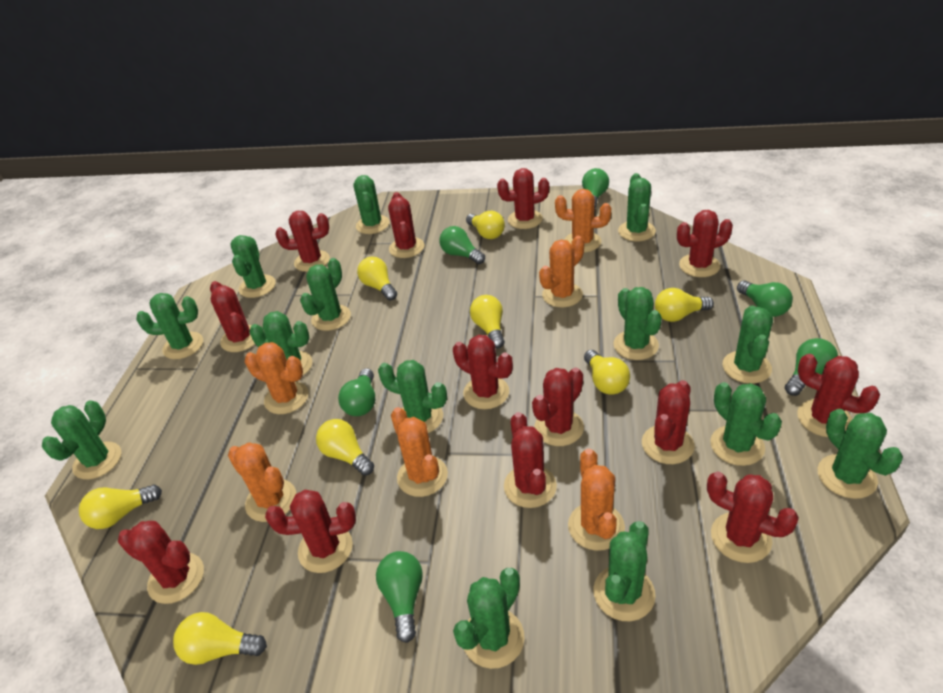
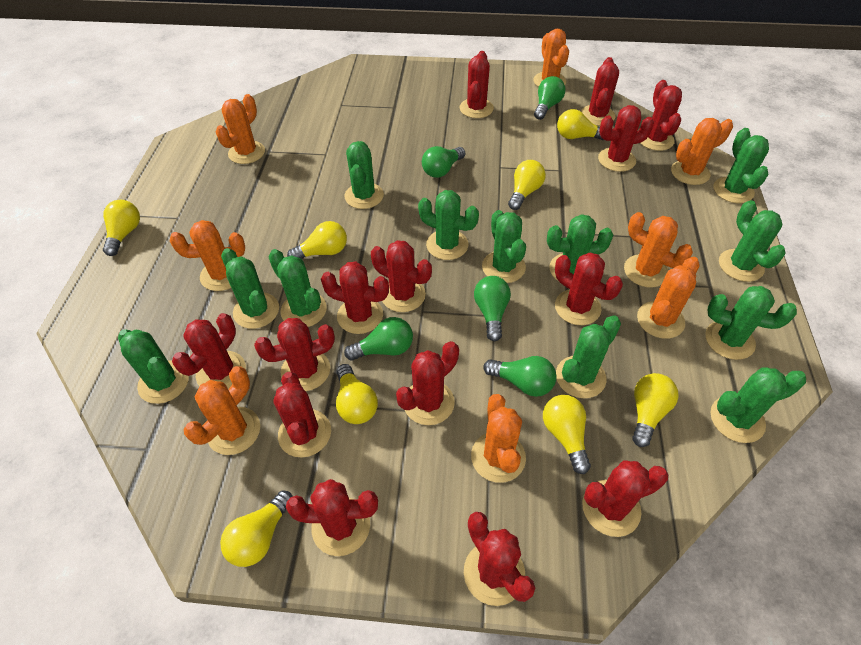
green cactus: 14 -> 12
green light bulb: 6 -> 5
orange cactus: 6 -> 8
red cactus: 13 -> 14

